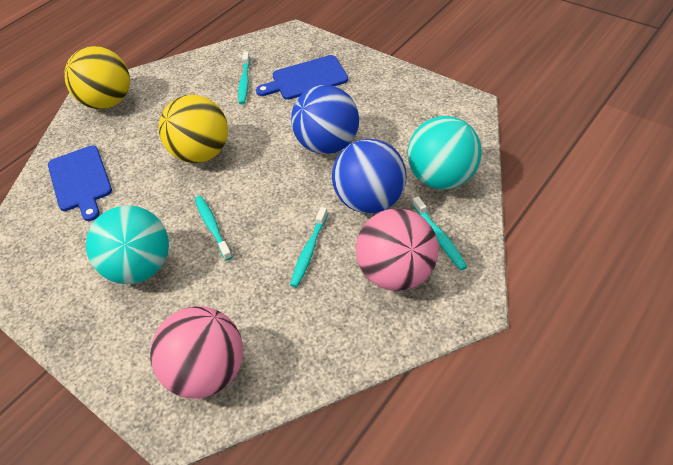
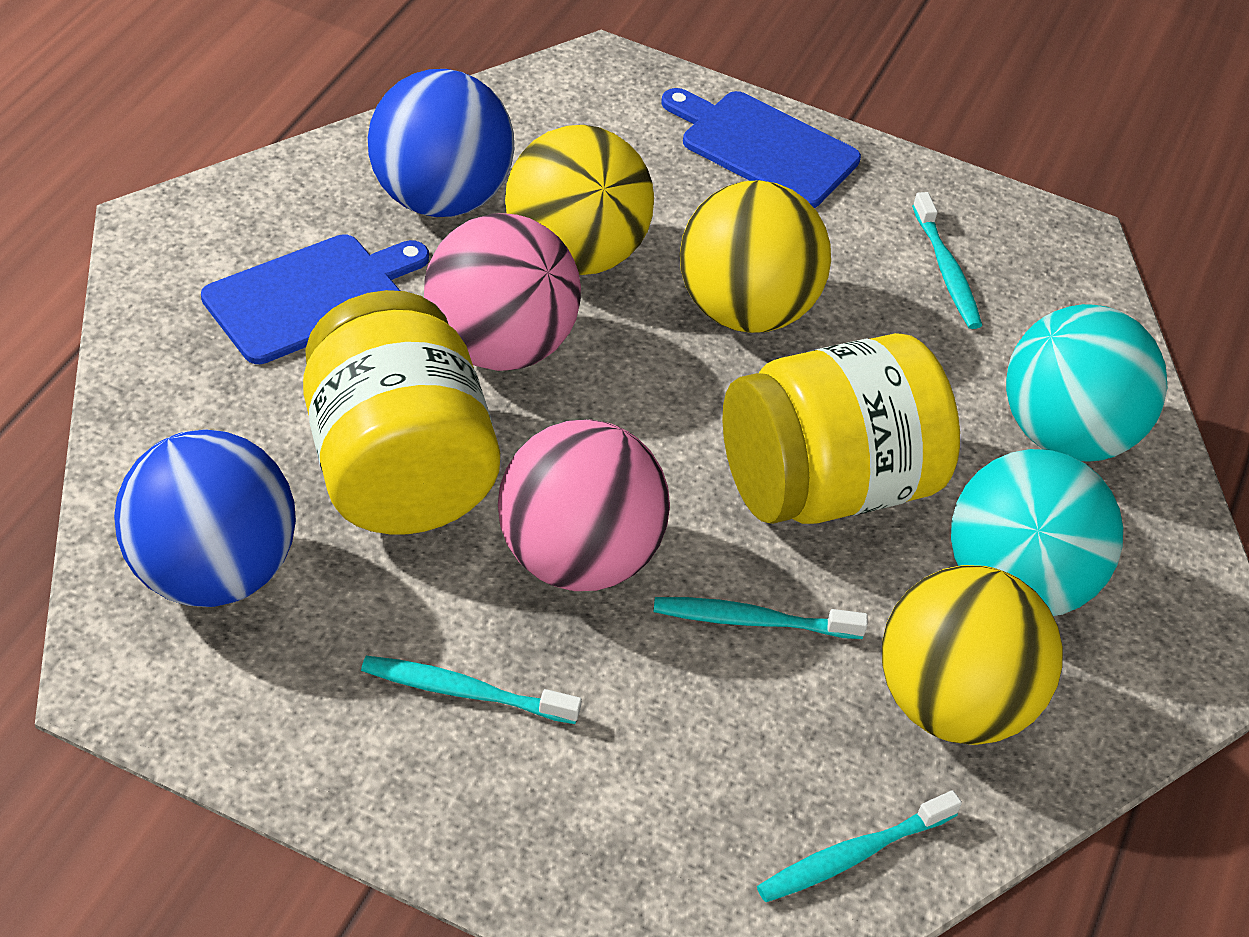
yellow ball: 2 -> 3
yellow jar: 0 -> 2

